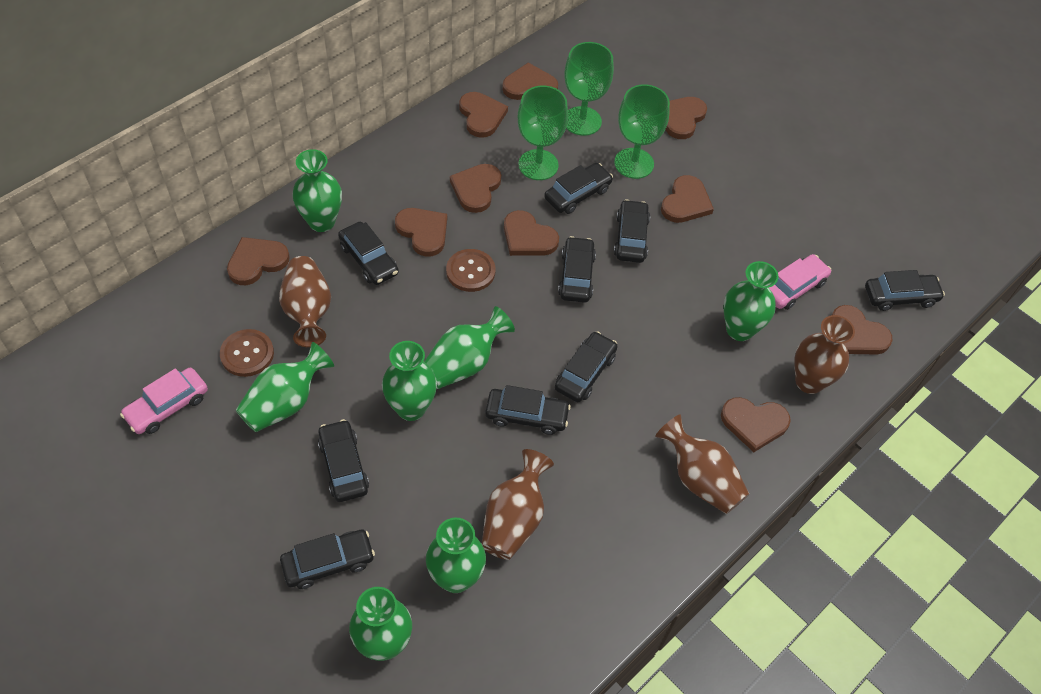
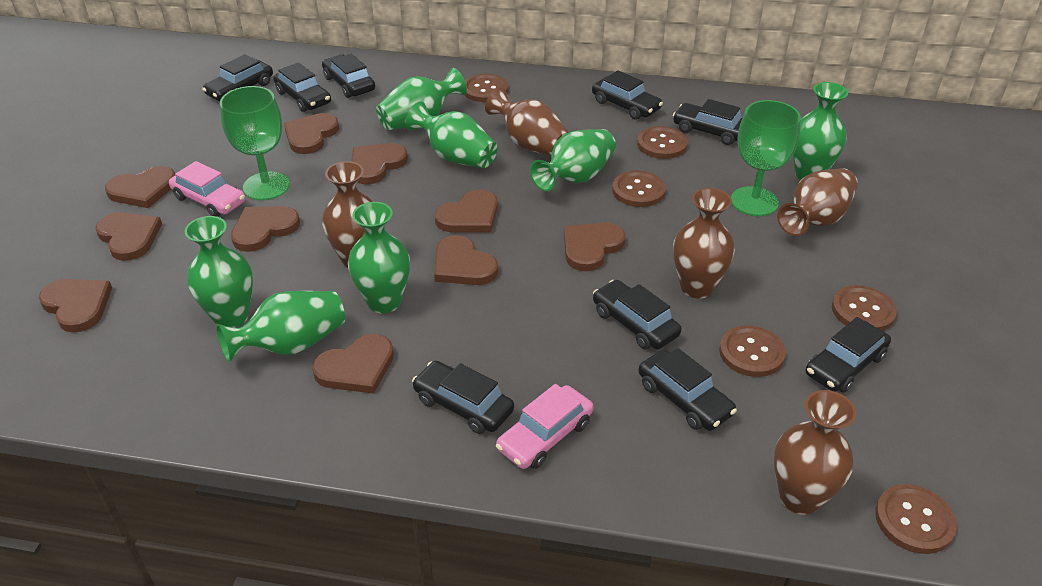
brown button: 2 -> 6
brown vase: 4 -> 5
green goblet: 3 -> 2

